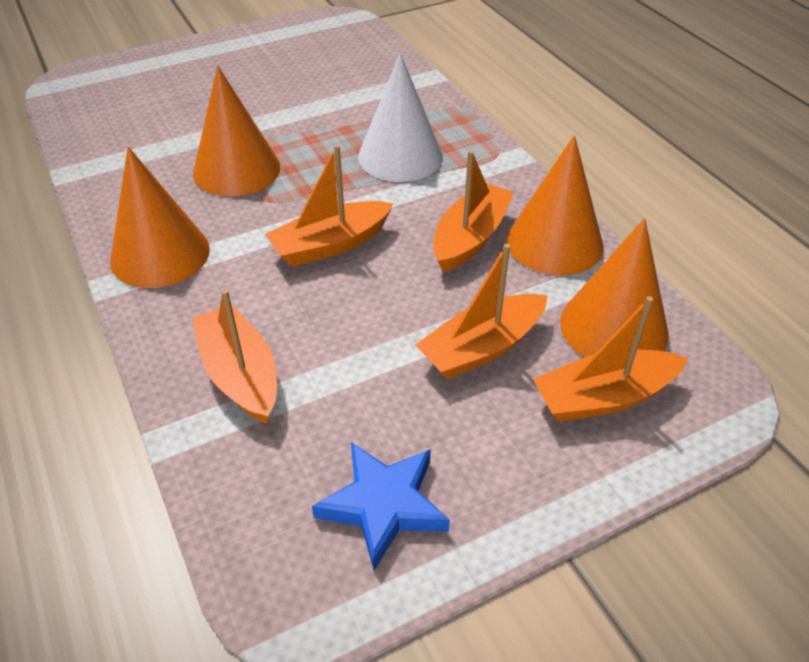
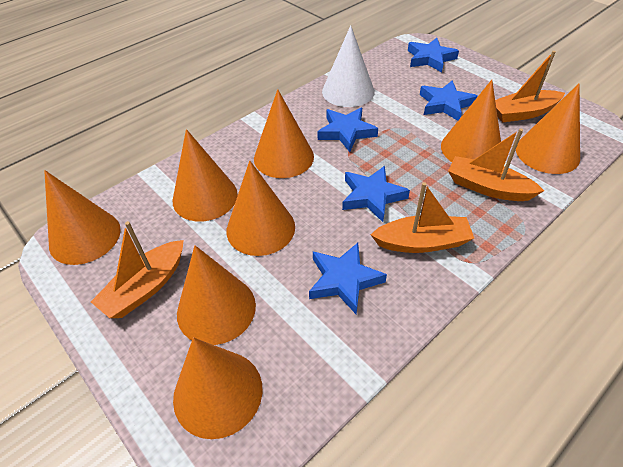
blue star: 1 -> 5
orange boat: 5 -> 4
orange cone: 4 -> 8

